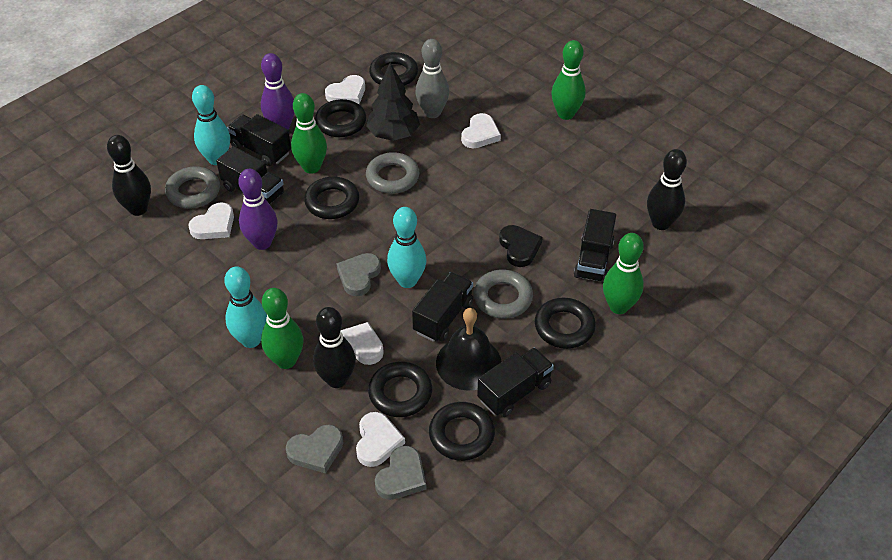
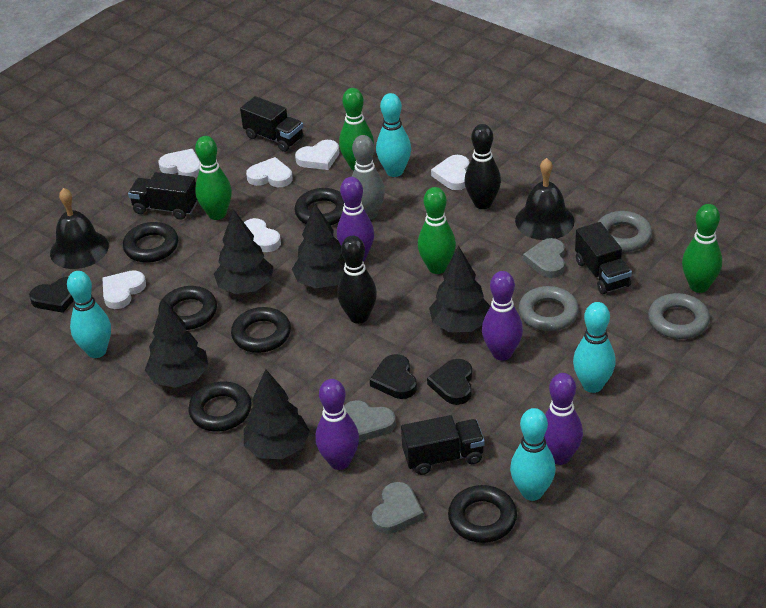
black bell: 1 -> 2
black bowling pin: 3 -> 2
black heart: 1 -> 3
black tree: 1 -> 5
black truck: 5 -> 4
purple bowling pin: 2 -> 4
turquoise bowling pin: 3 -> 4
white heart: 5 -> 6

